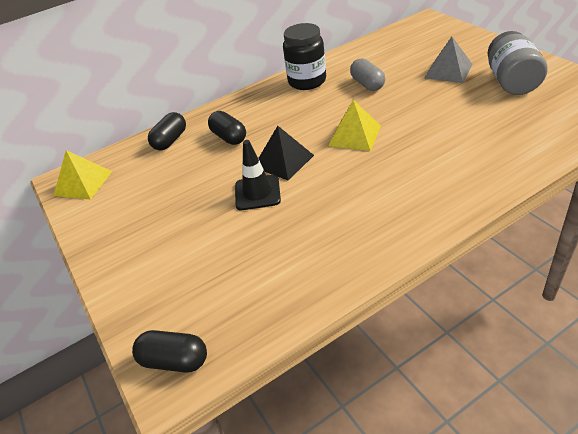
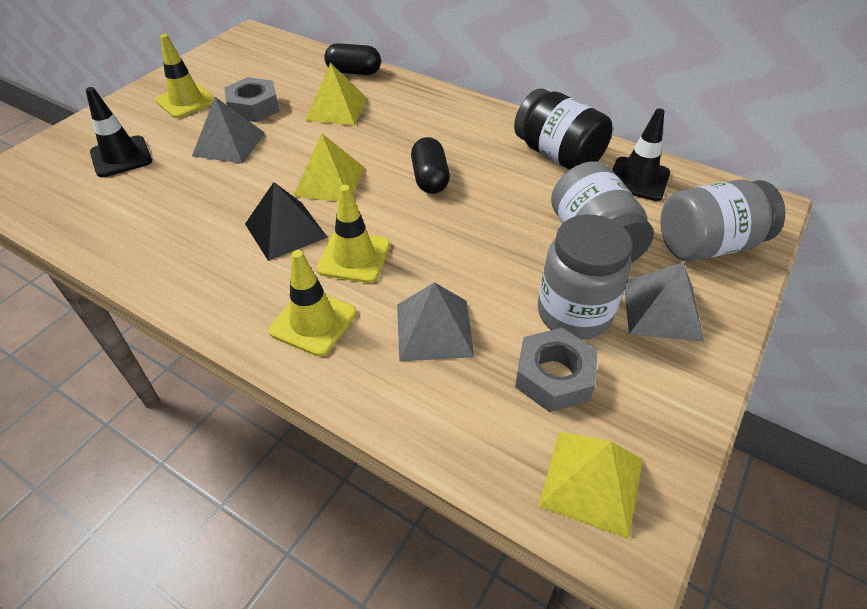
black capsule: 3 -> 2
black traffic cone: 1 -> 2
grey capsule: 1 -> 0
grey jar: 1 -> 3
grey nut: 0 -> 2
grey pyramid: 1 -> 3
yellow pyramid: 2 -> 3
yellow traffic cone: 0 -> 3

